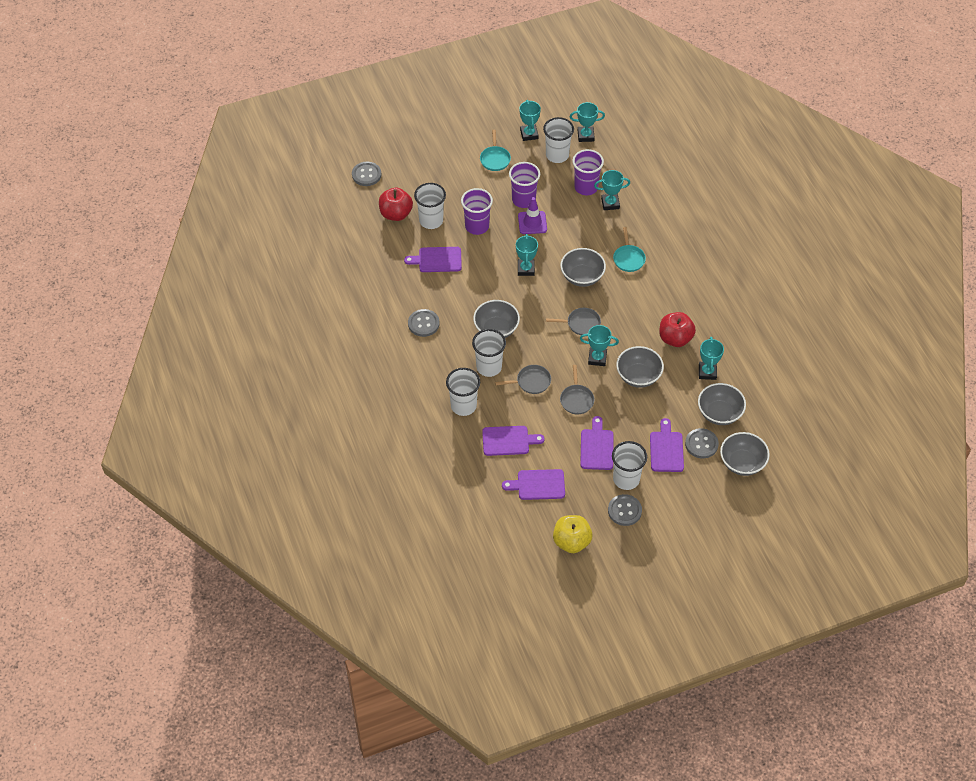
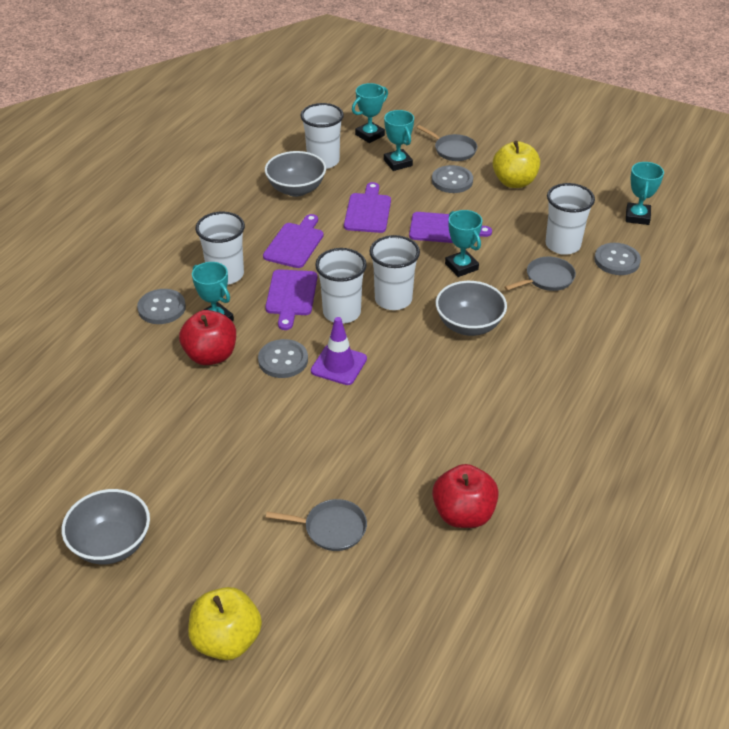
grey bowl: 5 -> 3
purple cup: 3 -> 0
purple cutting board: 5 -> 4
turquoise pan: 2 -> 0
turquoise trophy: 6 -> 5
yellow apple: 1 -> 2

